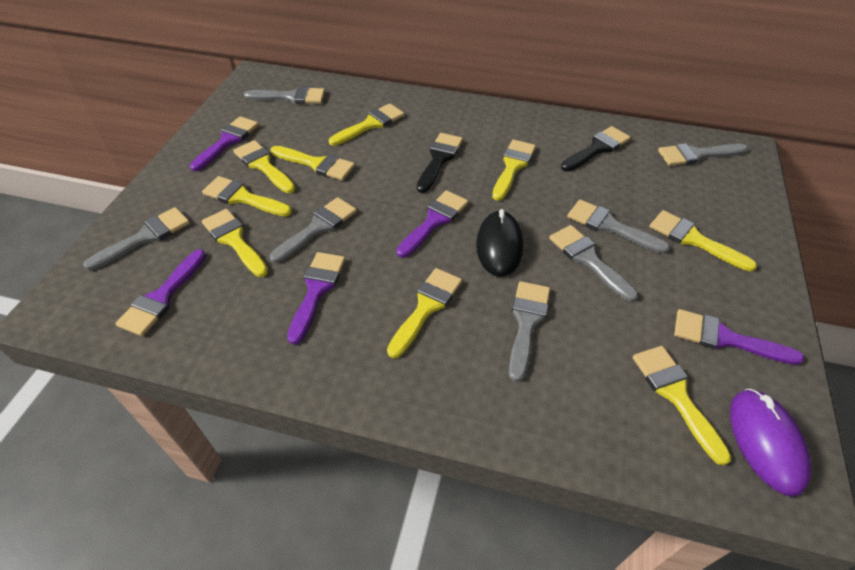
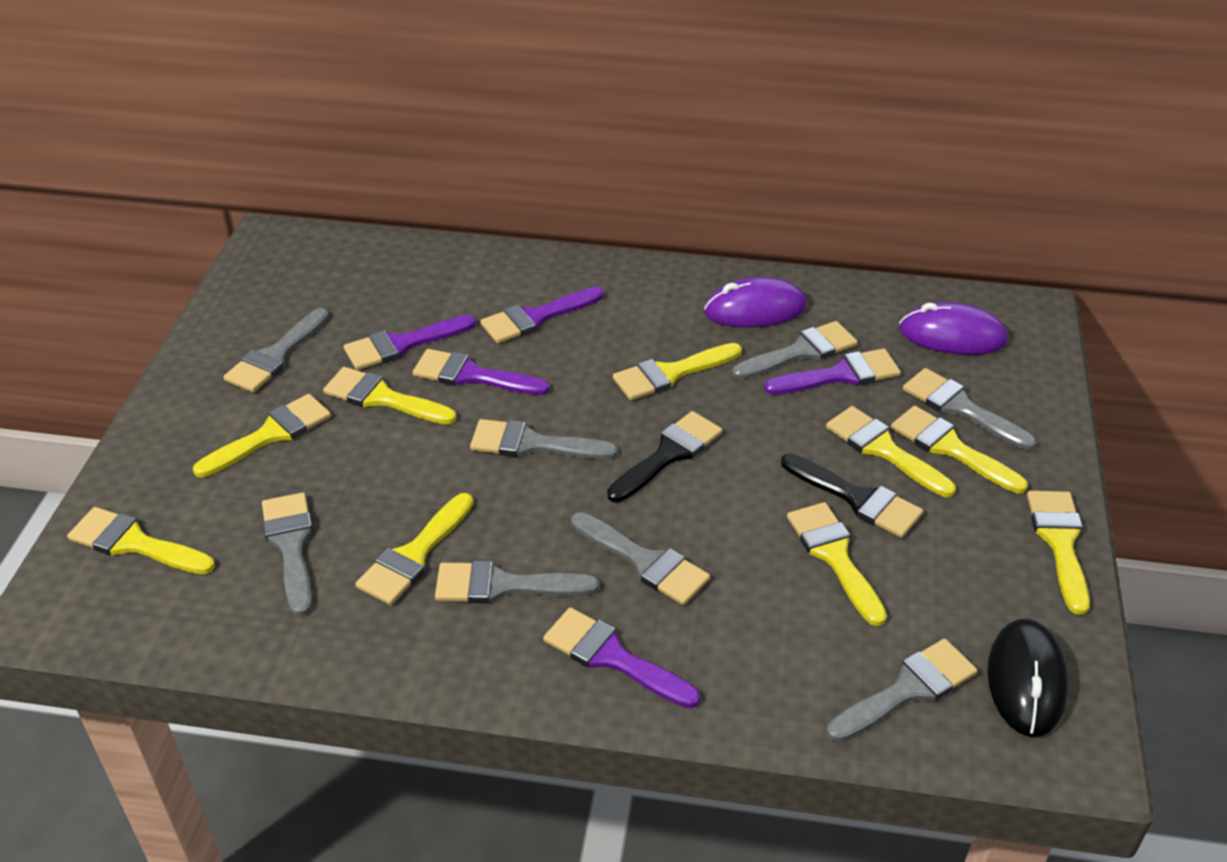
grey brush: 7 -> 8
purple mouse: 1 -> 2

